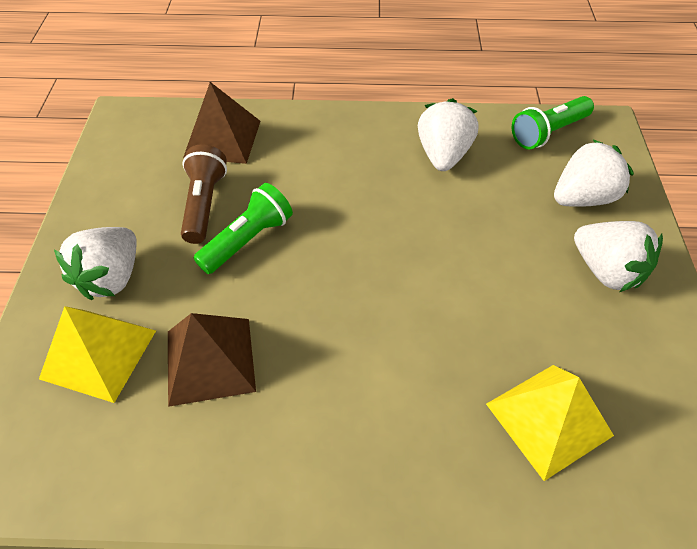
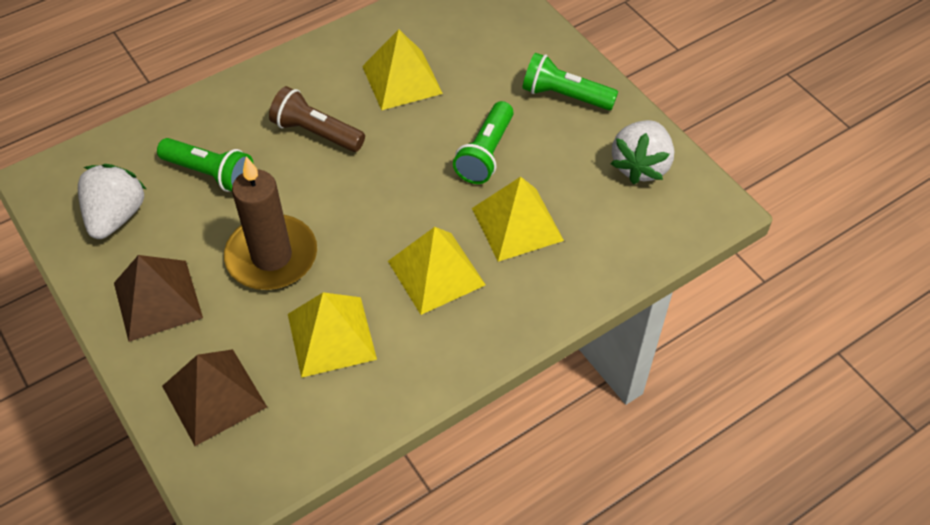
brown candle: 0 -> 1
green flashlight: 2 -> 3
white strawberry: 4 -> 2
yellow pyramid: 2 -> 4

